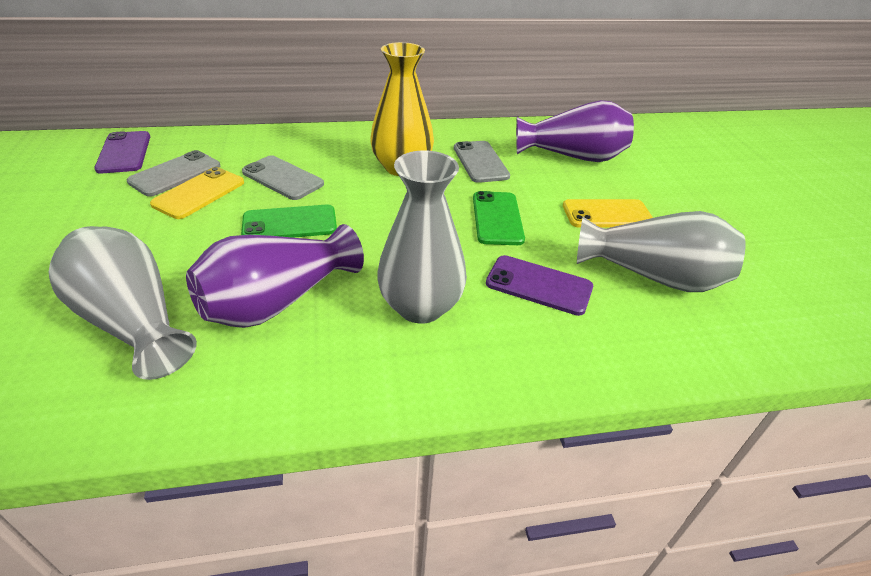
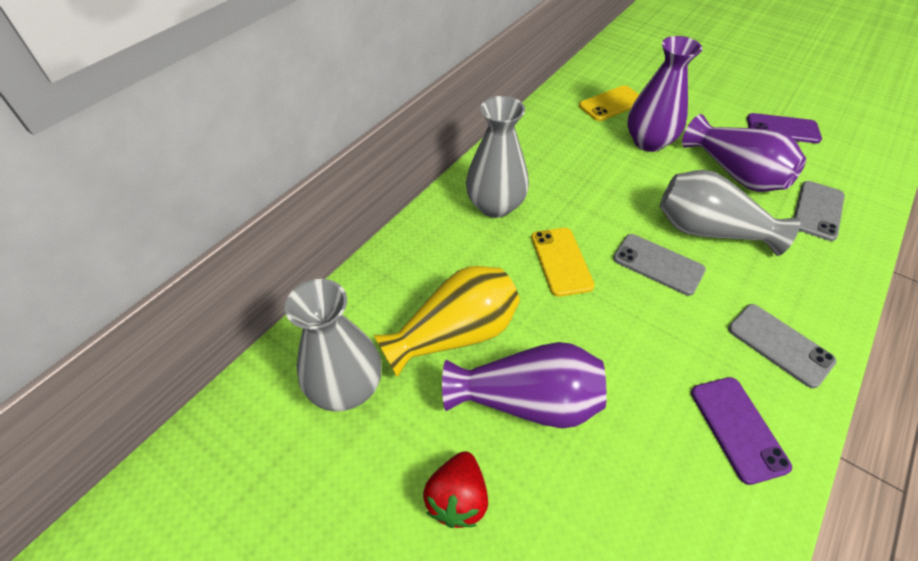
green phone: 2 -> 0
purple vase: 2 -> 3
red strawberry: 0 -> 1

